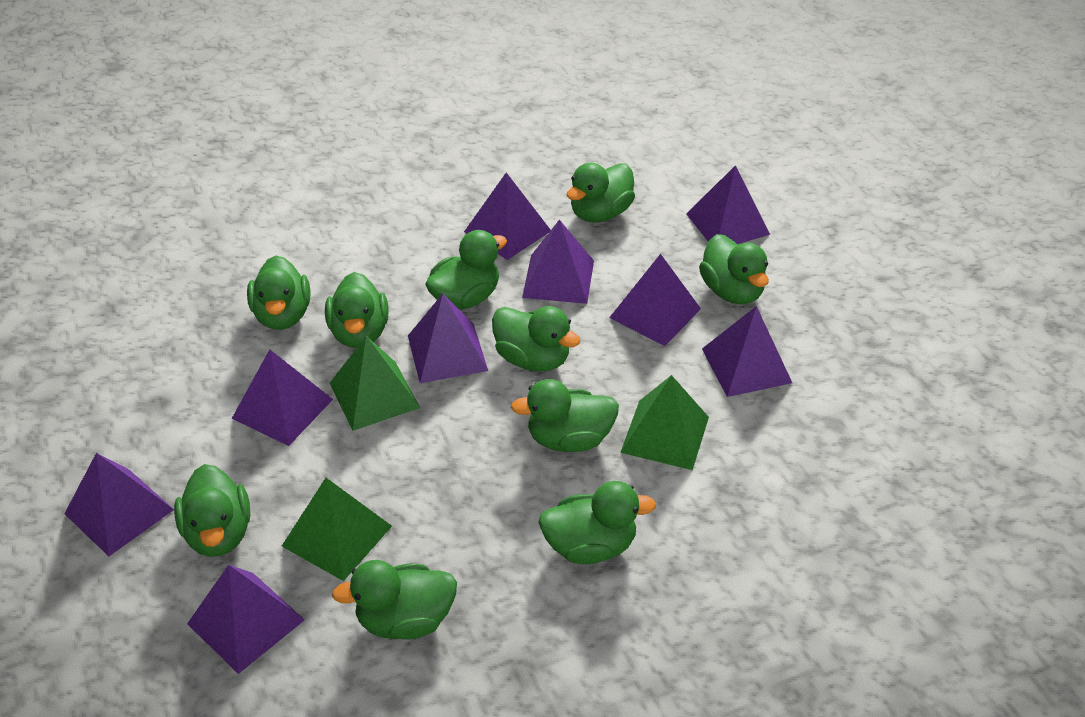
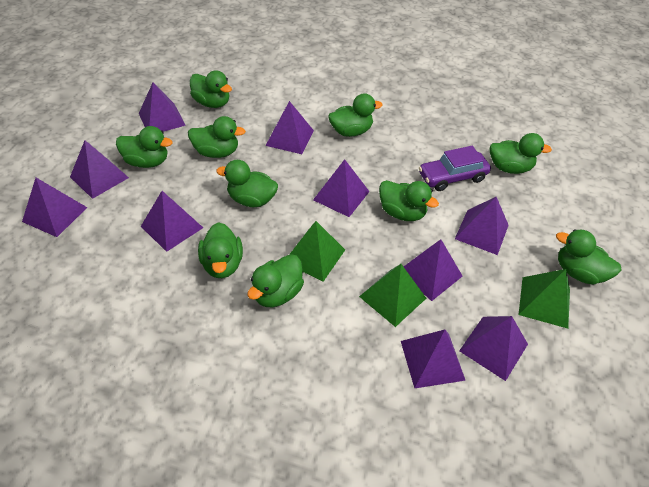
purple car: 0 -> 1
purple pyramid: 9 -> 10

